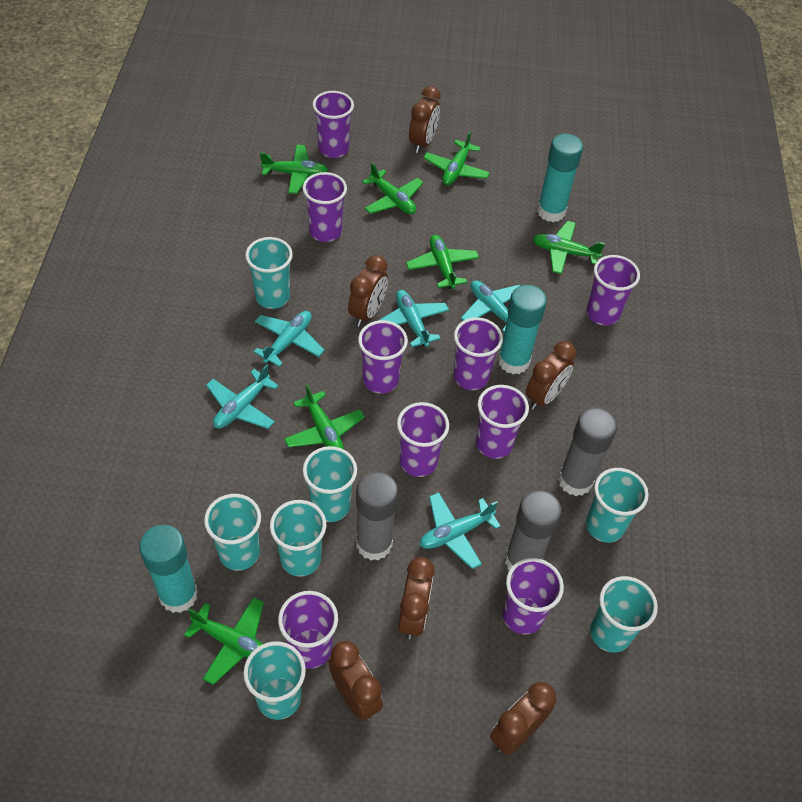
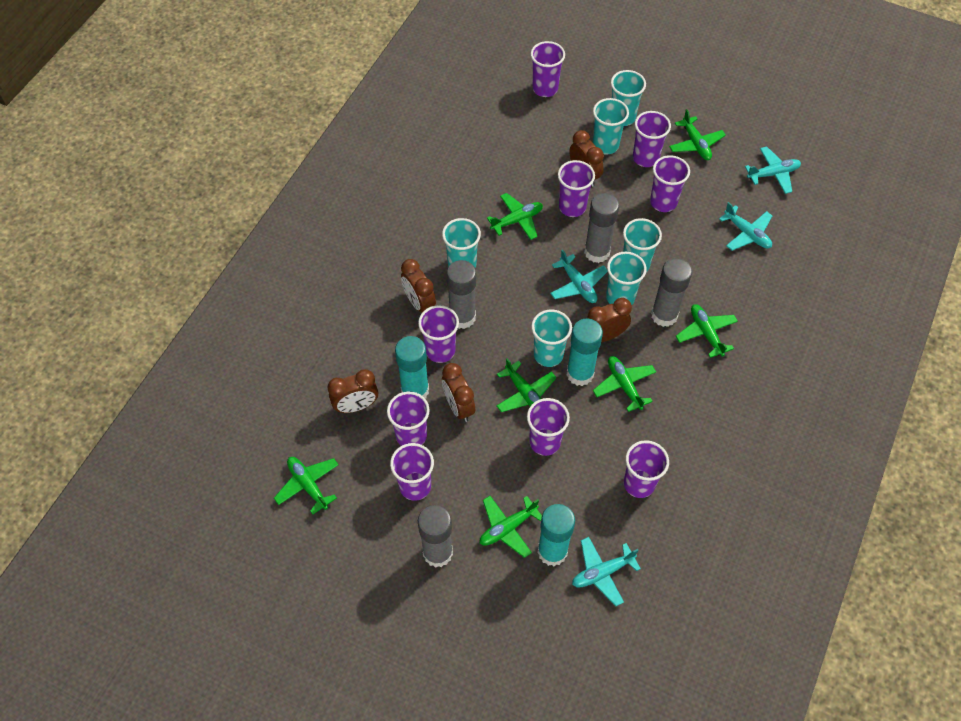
brown clock: 6 -> 5
grey glue stick: 3 -> 4
turquoise cup: 7 -> 6
turquoise plane: 5 -> 4

